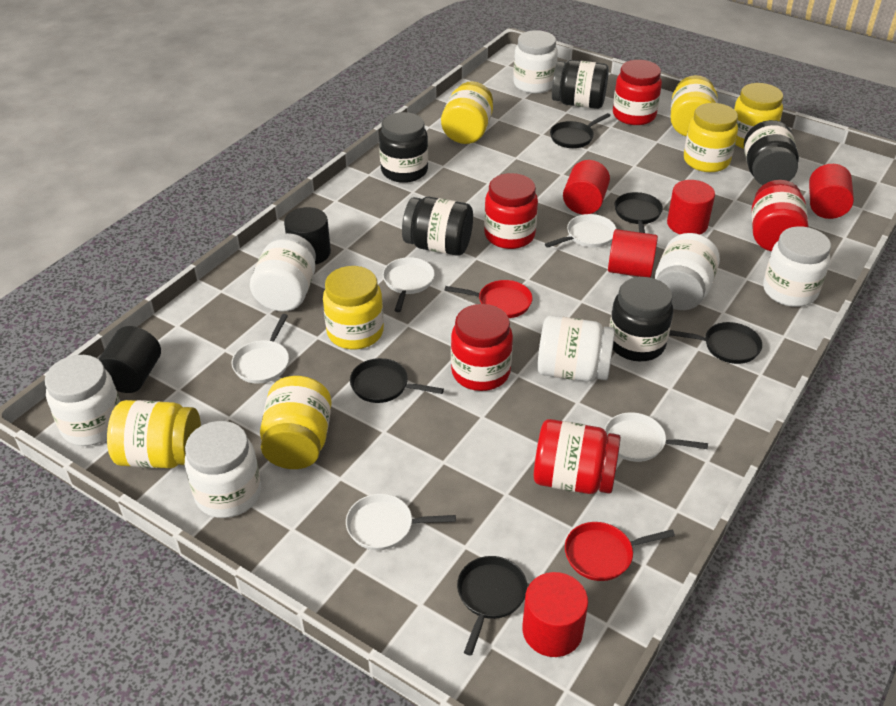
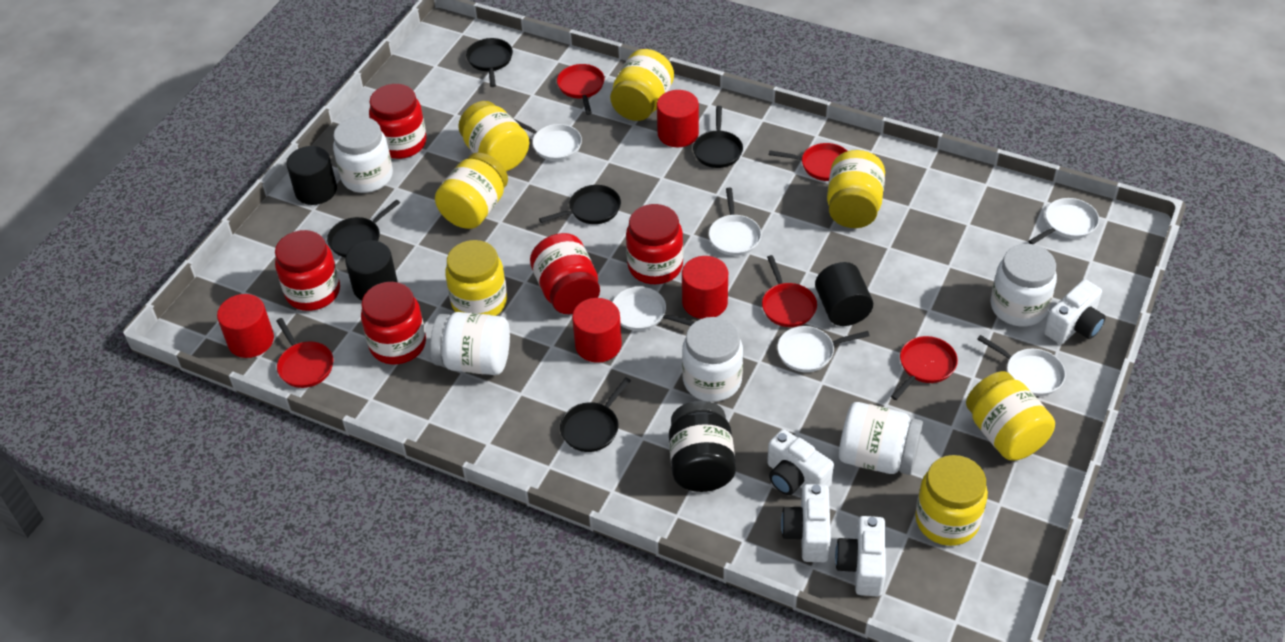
black cylinder: 2 -> 3
black jar: 5 -> 1
red cylinder: 5 -> 4
red pan: 2 -> 5
white camera: 0 -> 4
white jar: 7 -> 5
white pan: 5 -> 6

